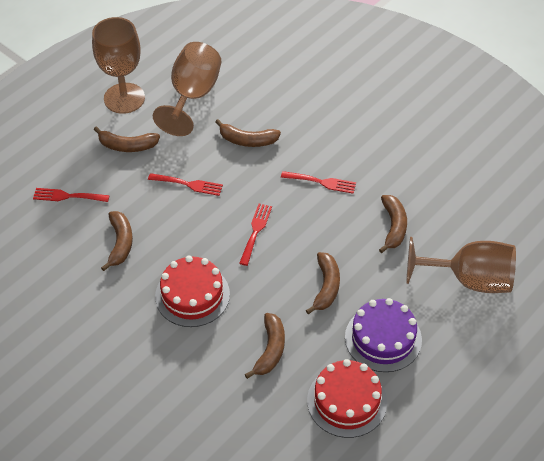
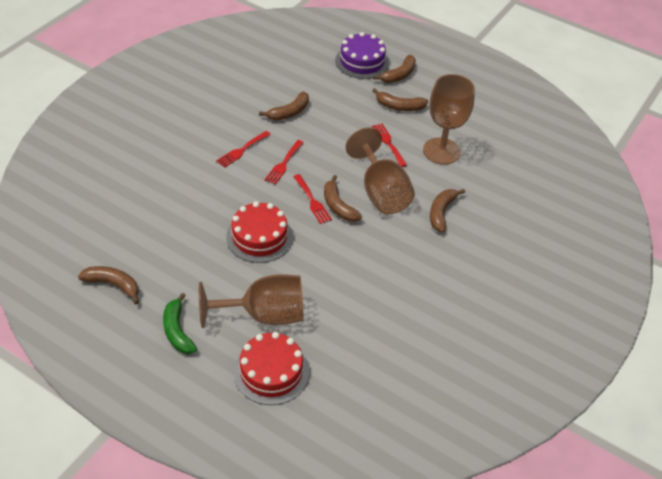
green banana: 0 -> 1

